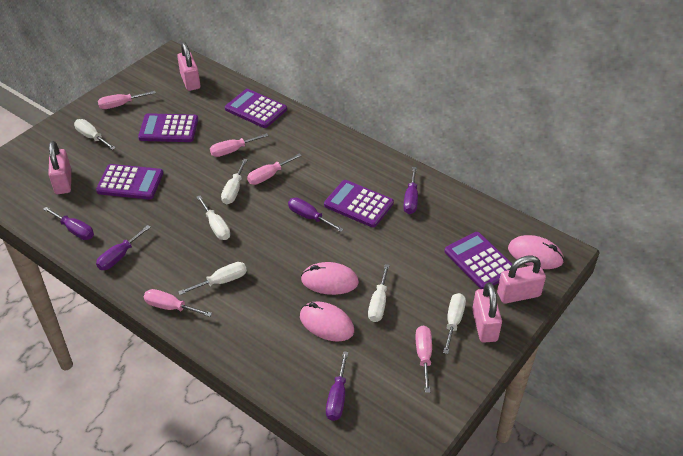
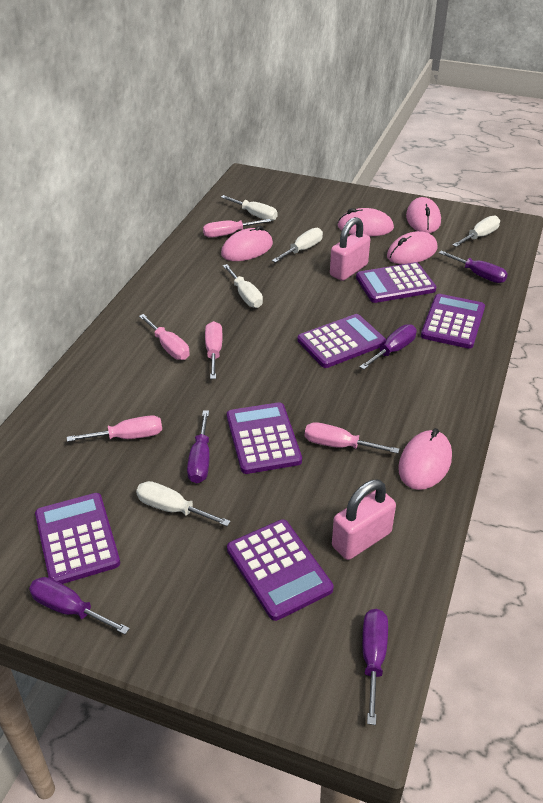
pink mouse: 3 -> 5
pink padlock: 4 -> 2
purple calculator: 5 -> 6
white screwdriver: 6 -> 5

